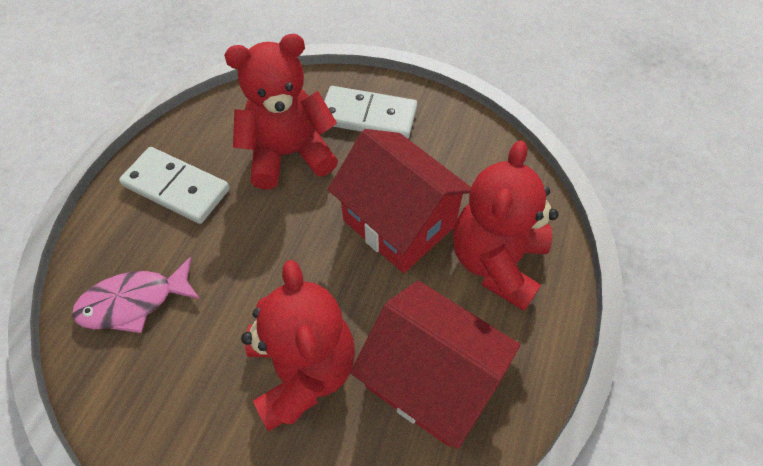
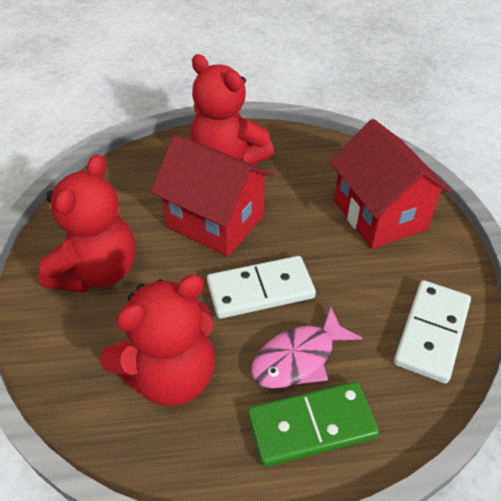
green domino: 0 -> 1

